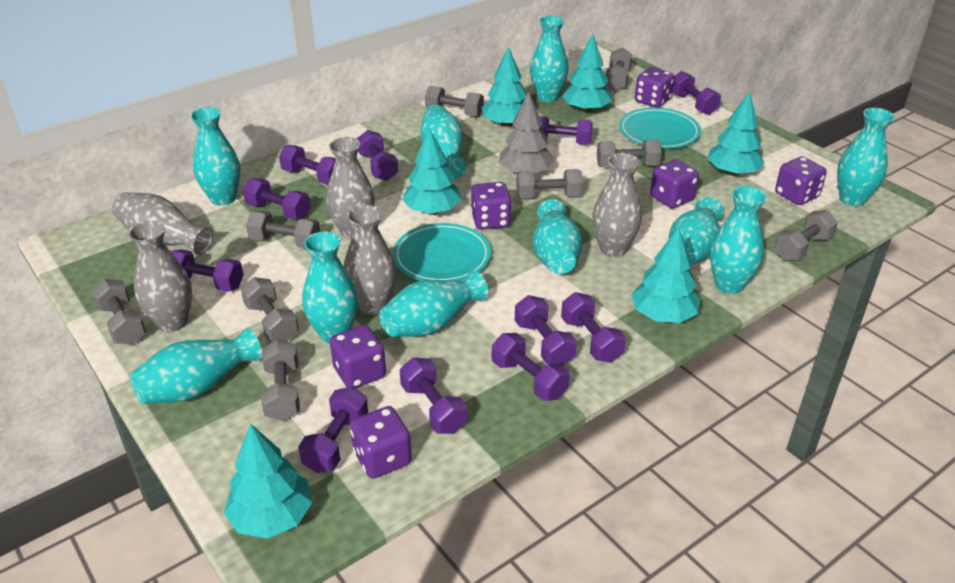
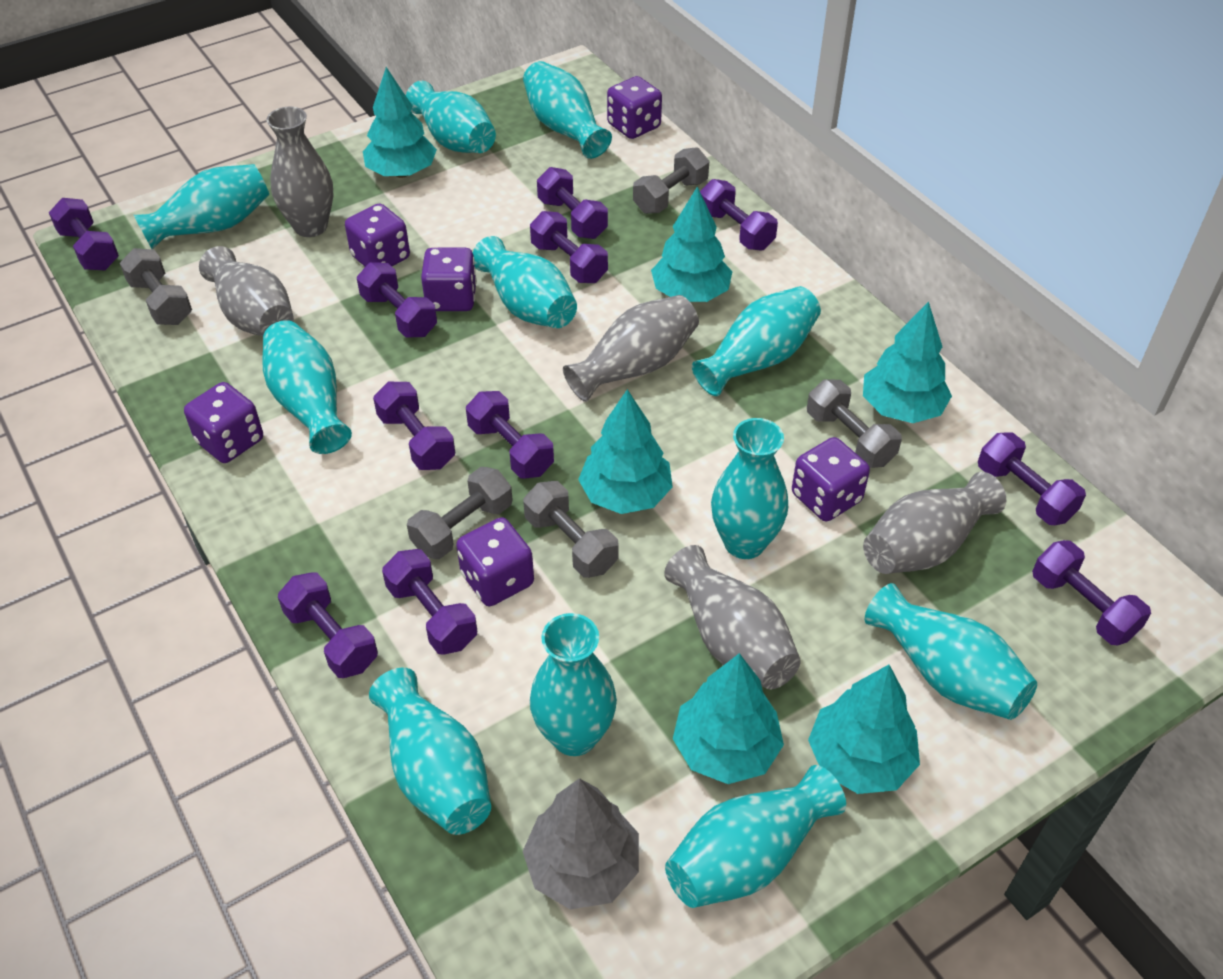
grey dumbbell: 9 -> 5
turquoise plate: 2 -> 0
turquoise vase: 10 -> 11

